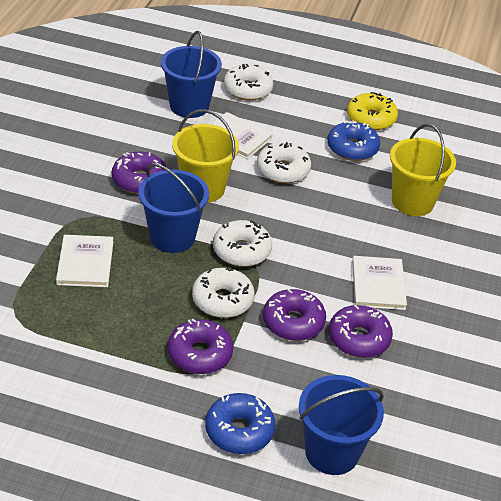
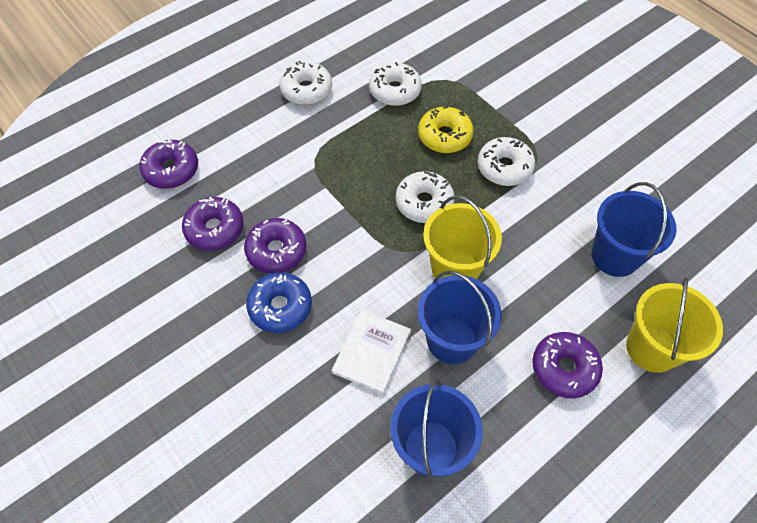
blue donut: 2 -> 1
white book: 3 -> 1

